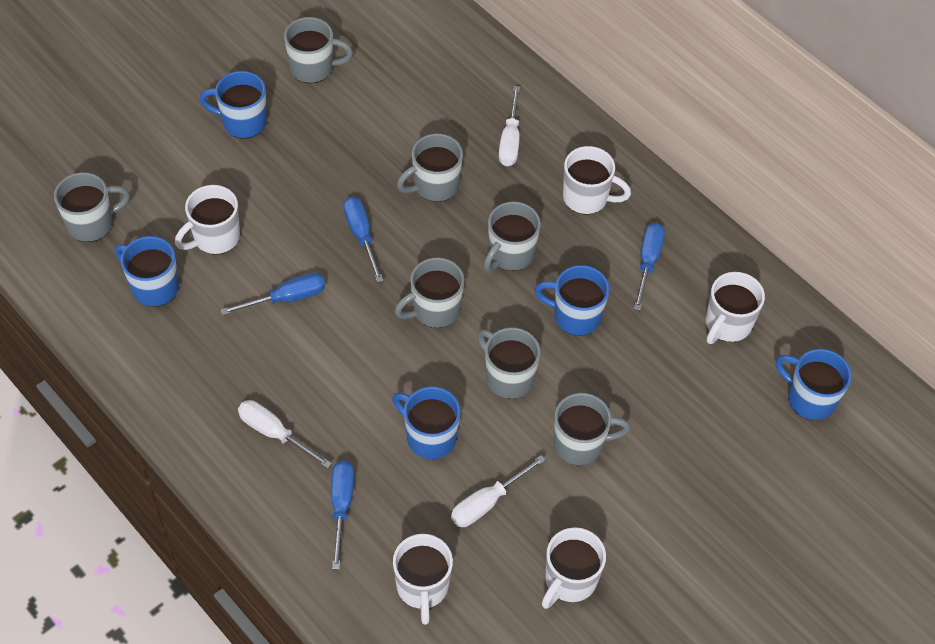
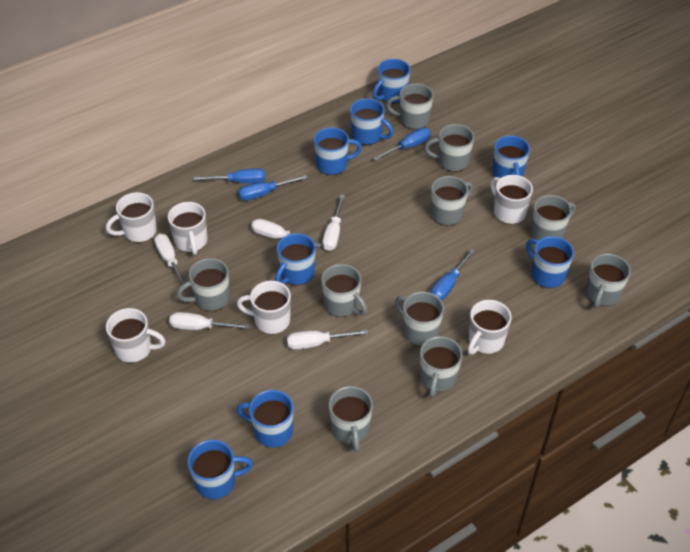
blue mug: 5 -> 8
grey mug: 7 -> 10
white mug: 5 -> 6
white screwdriver: 3 -> 5

